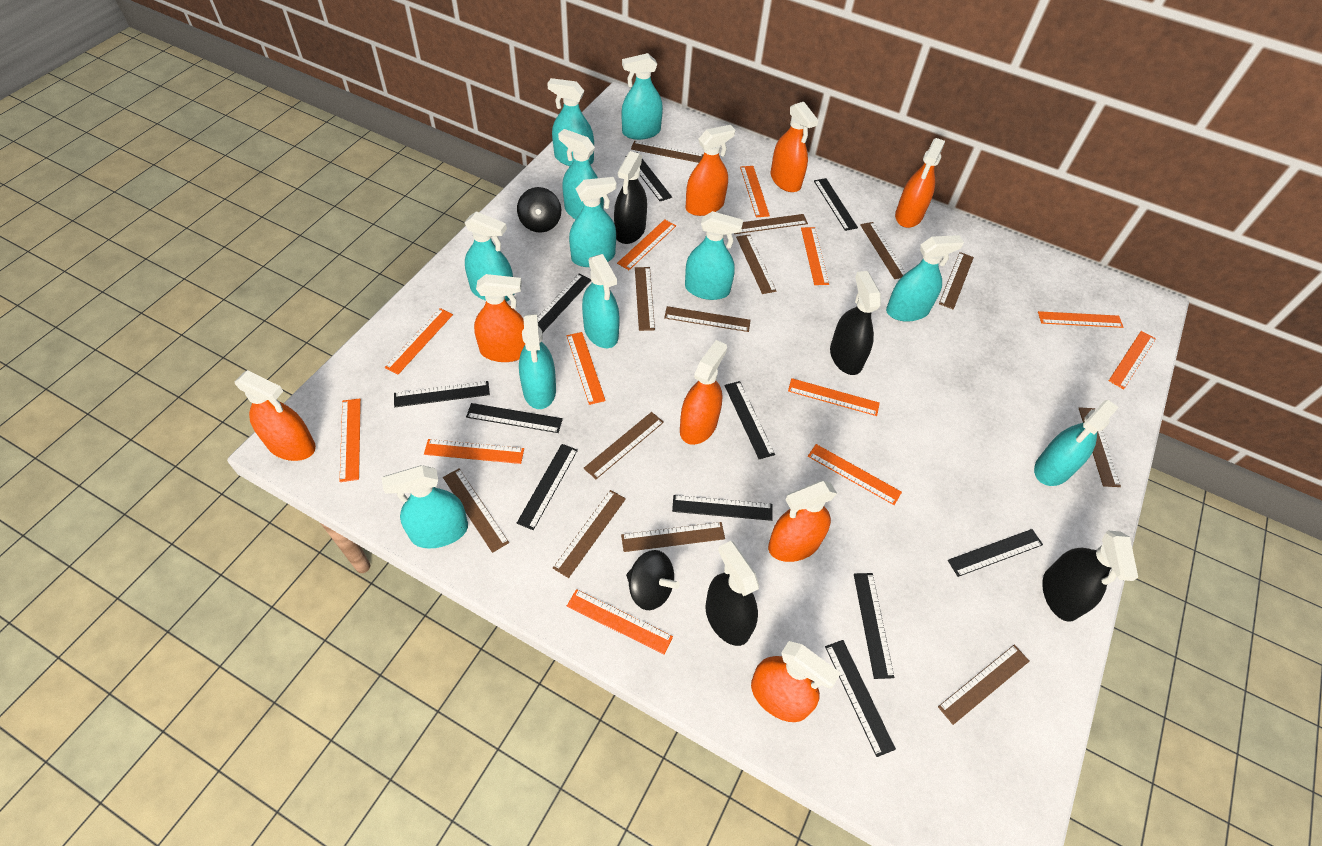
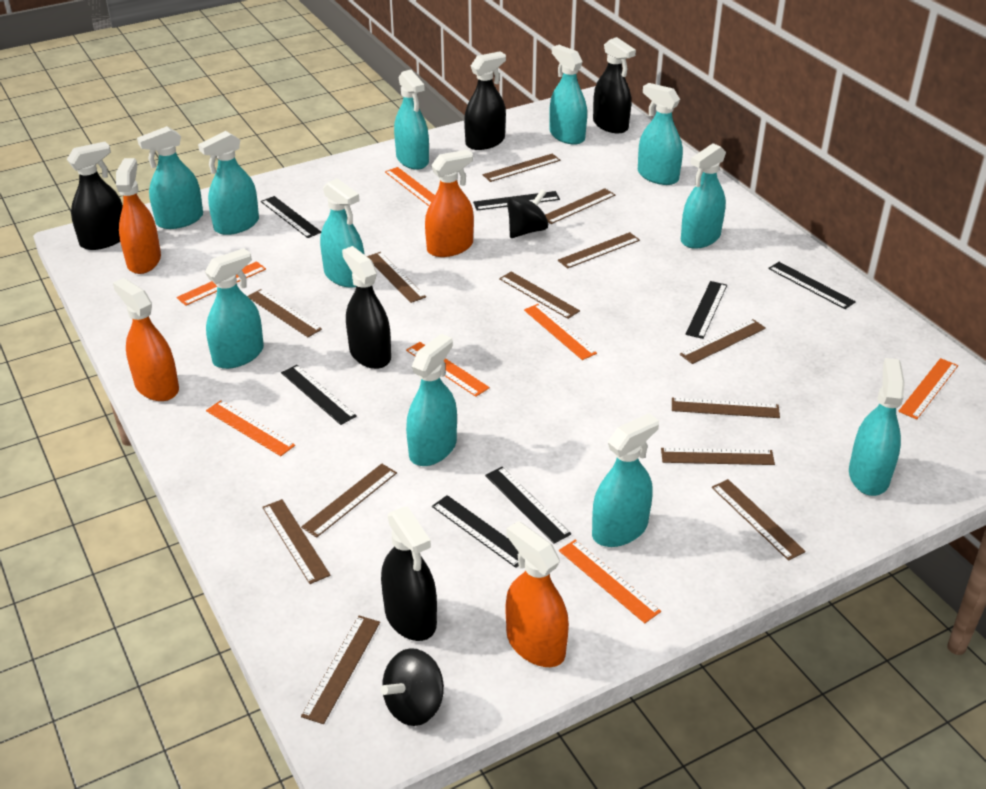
black ruler: 11 -> 7
black spray bottle: 4 -> 5
orange ruler: 12 -> 7
orange spray bottle: 8 -> 4

